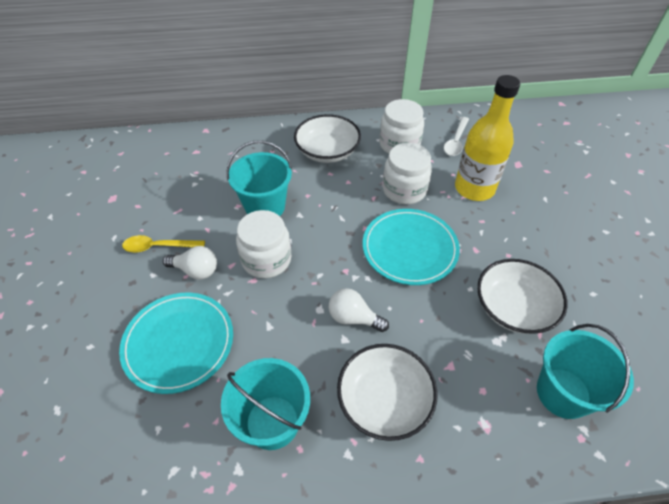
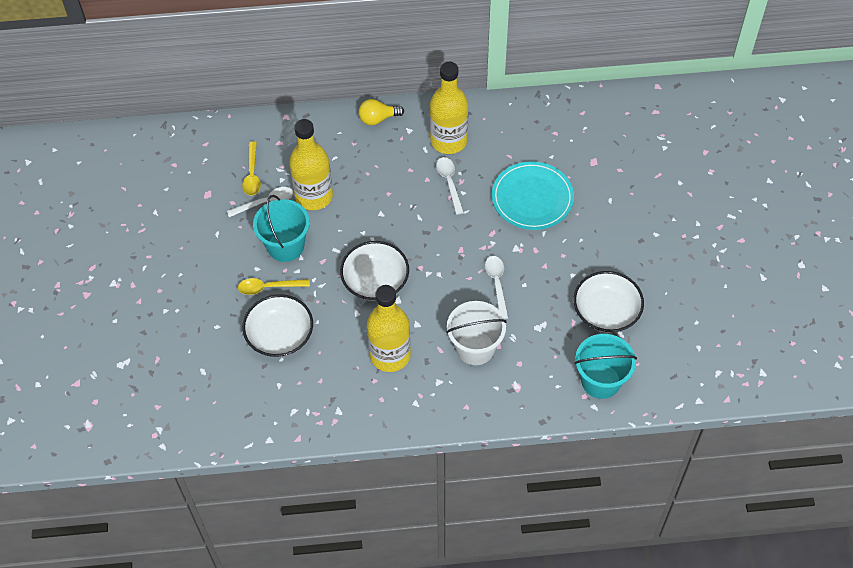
turquoise bucket: 3 -> 2
turquoise plate: 2 -> 1
white bucket: 0 -> 1
white jar: 3 -> 0
white light bulb: 2 -> 0
white spoon: 1 -> 3
yellow bottle: 1 -> 3
yellow light bulb: 0 -> 1
yellow spoon: 1 -> 2

